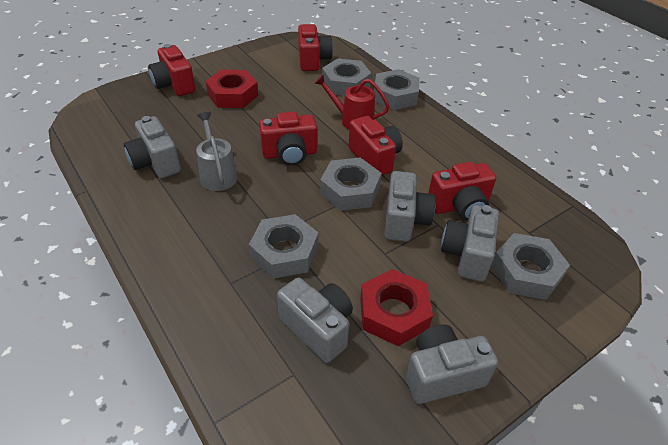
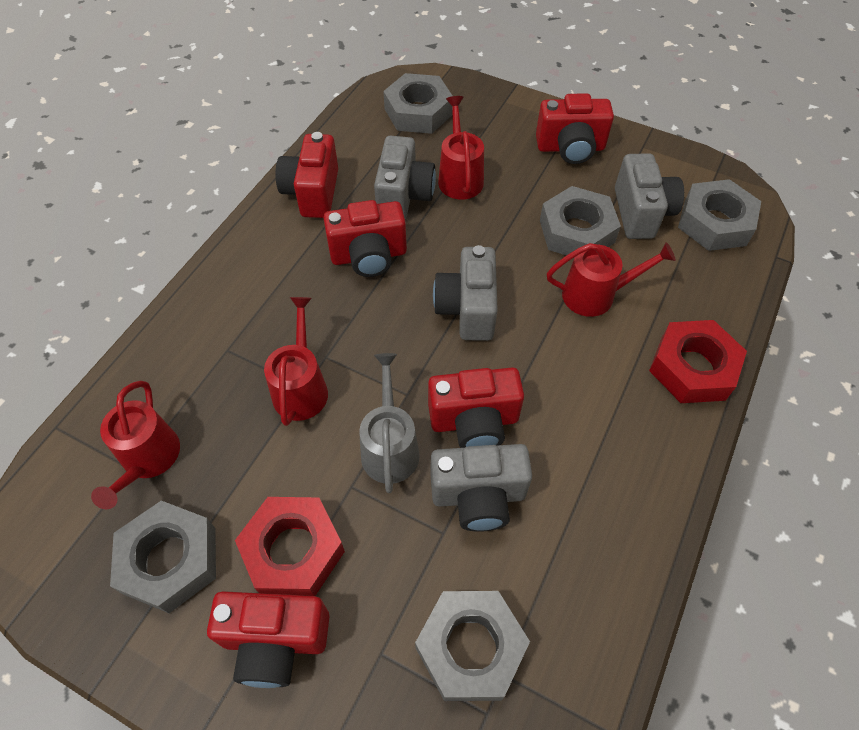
grey camera: 5 -> 4
red watering can: 1 -> 4

